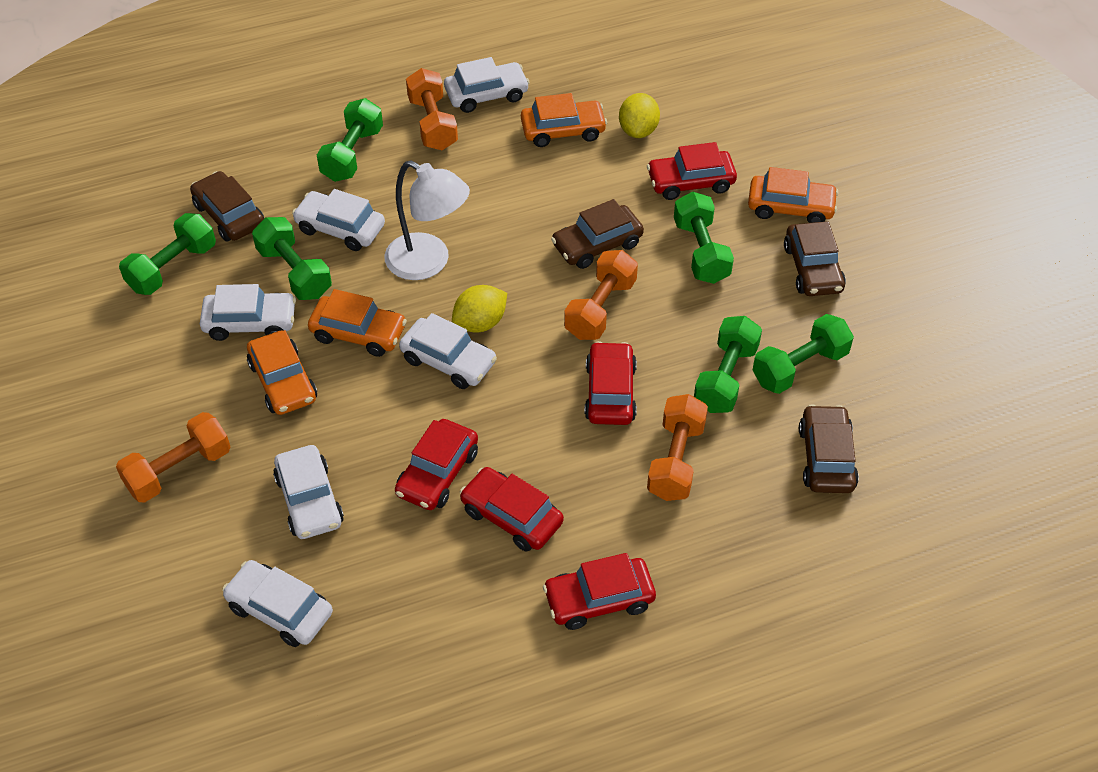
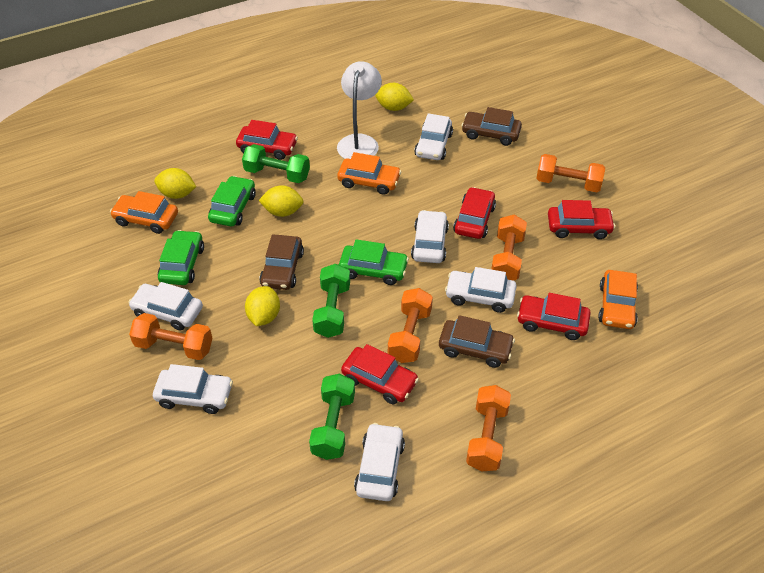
brown car: 4 -> 3
green car: 0 -> 3
green dumbbell: 6 -> 3
orange car: 4 -> 3
orange dumbbell: 4 -> 5
yellow lemon: 2 -> 4

